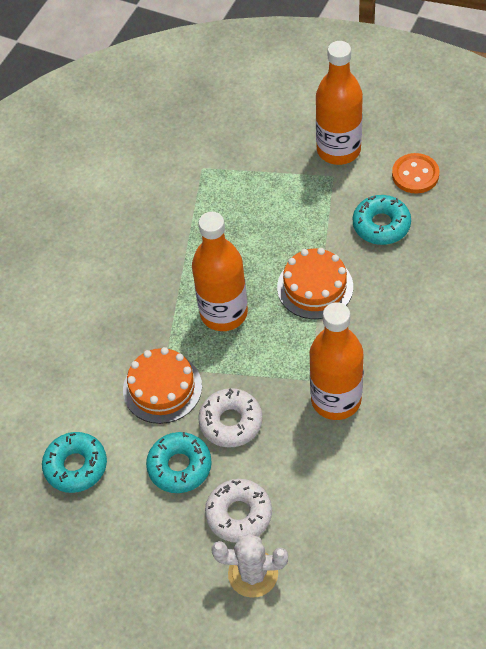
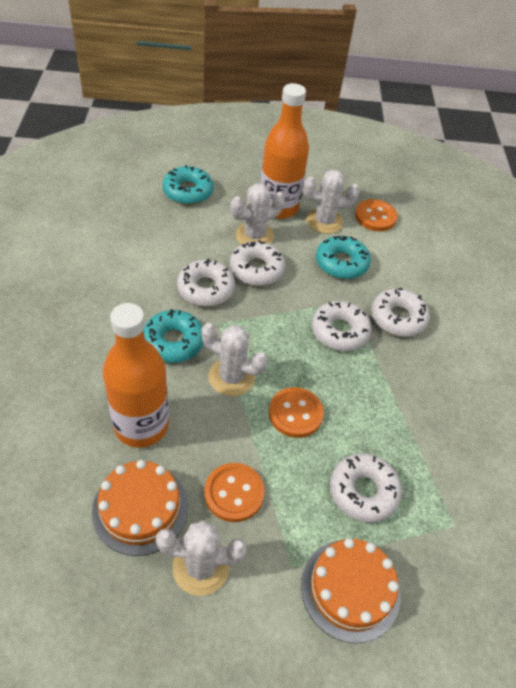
orange bottle: 3 -> 2
orange button: 1 -> 3
white cactus: 1 -> 4
white donut: 2 -> 5

